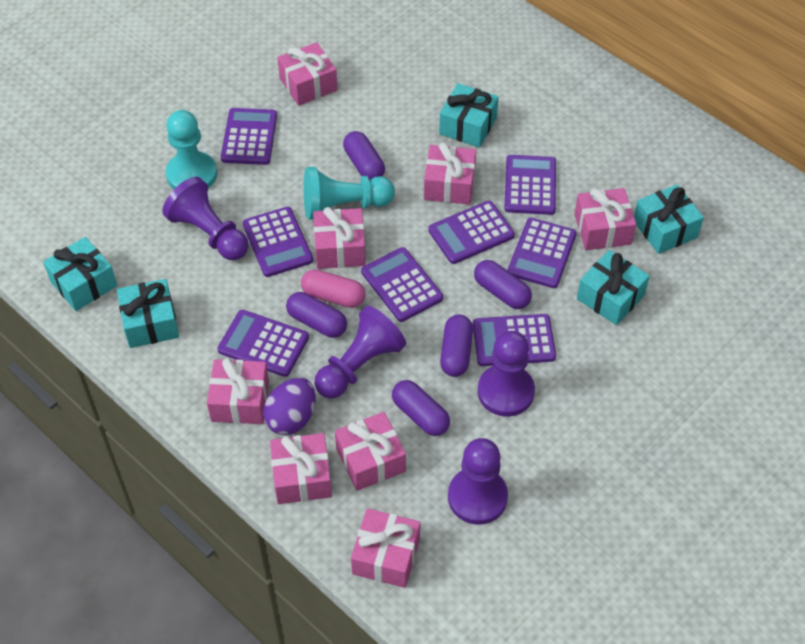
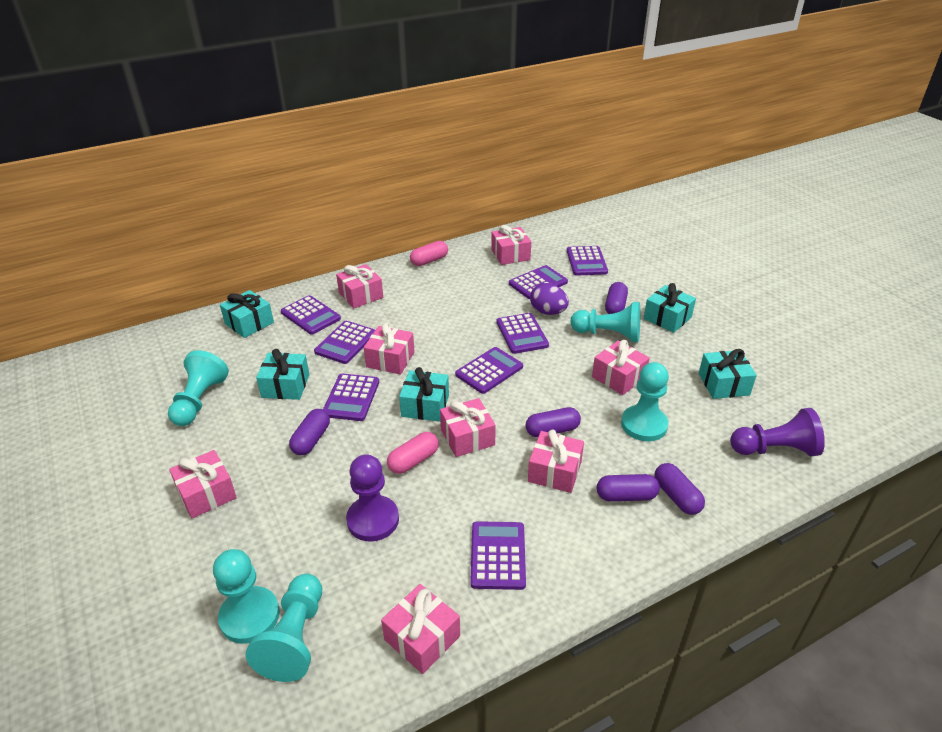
pink capsule: 1 -> 2
purple pawn: 4 -> 2
turquoise pawn: 2 -> 5

